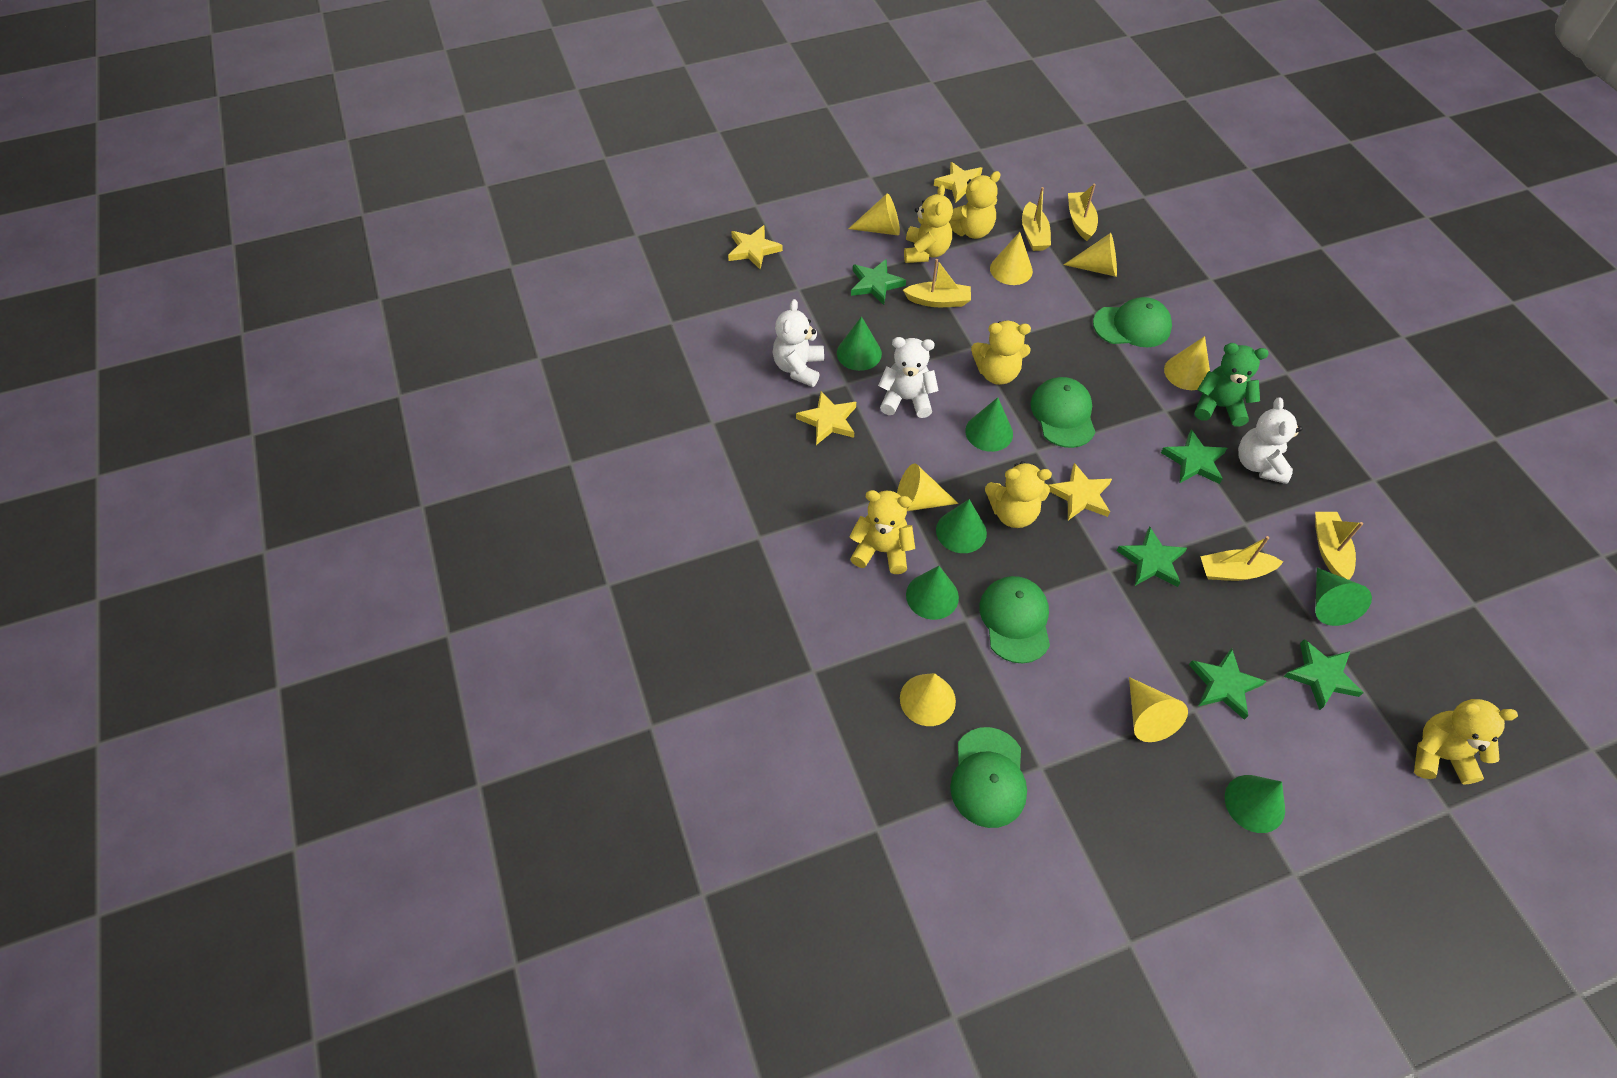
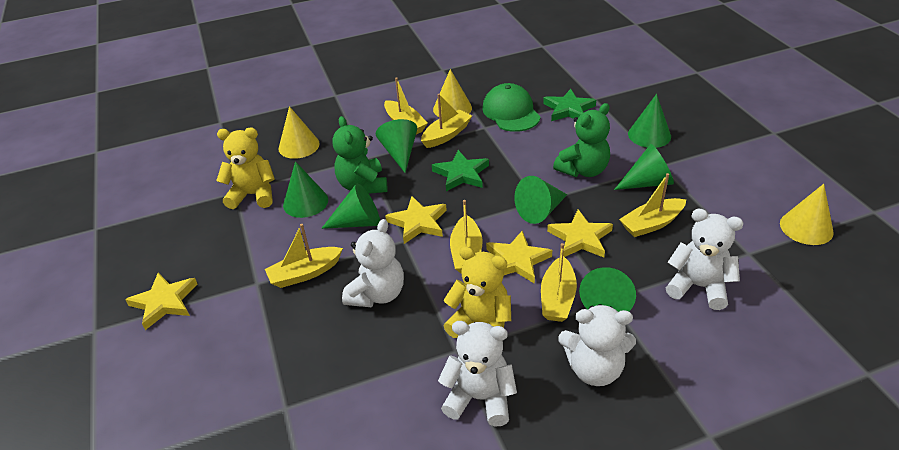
green cap: 4 -> 1
green cone: 6 -> 7
green star: 5 -> 2
green teddy bear: 1 -> 2
white teddy bear: 3 -> 4
yellow boat: 5 -> 6
yellow cone: 7 -> 3
yellow teddy bear: 6 -> 2

